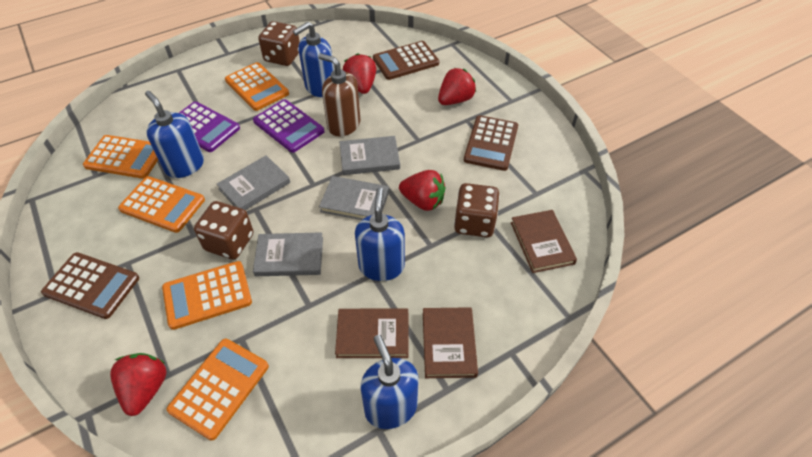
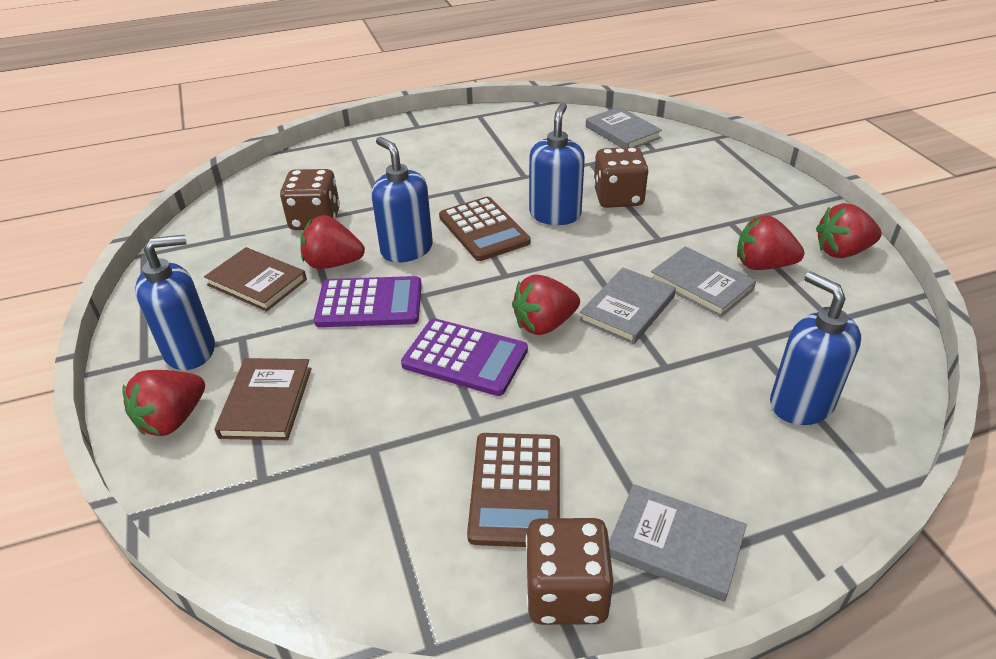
brown book: 3 -> 2
brown calculator: 3 -> 2
brown soap dispenser: 1 -> 0
orange calculator: 5 -> 0
red strawberry: 4 -> 5

